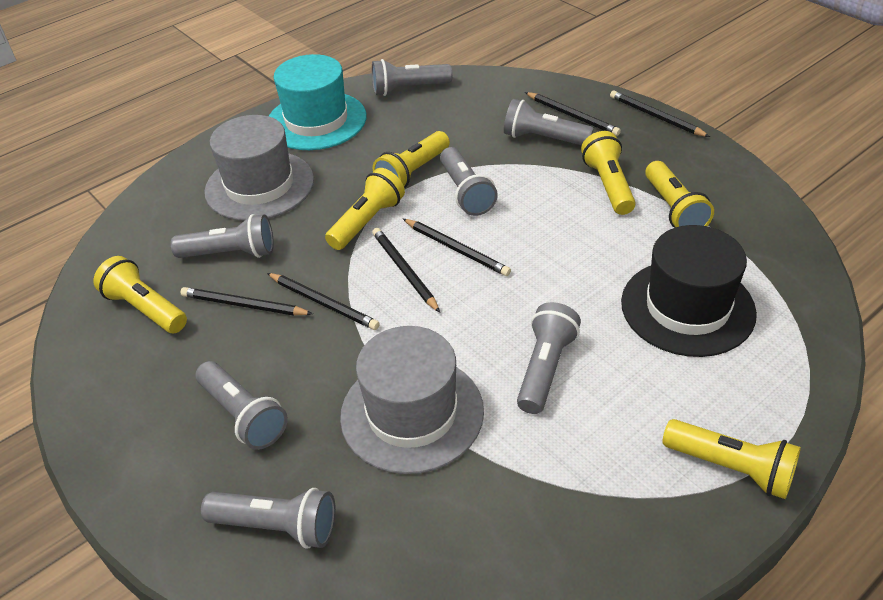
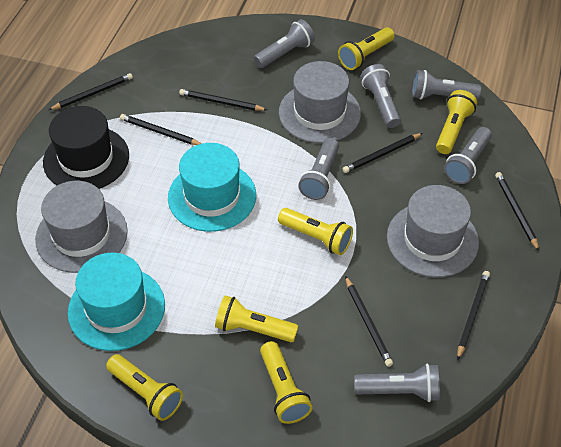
black pencil: 6 -> 7
grey flashlight: 7 -> 6
grey hat: 2 -> 3
turquoise hat: 1 -> 2

